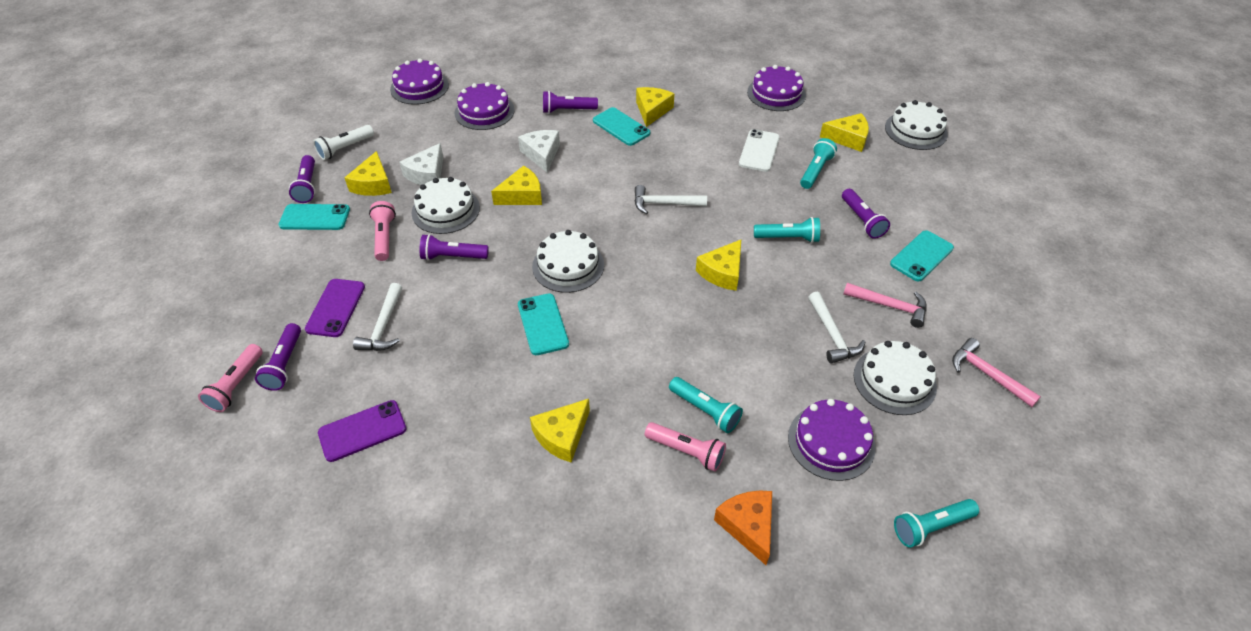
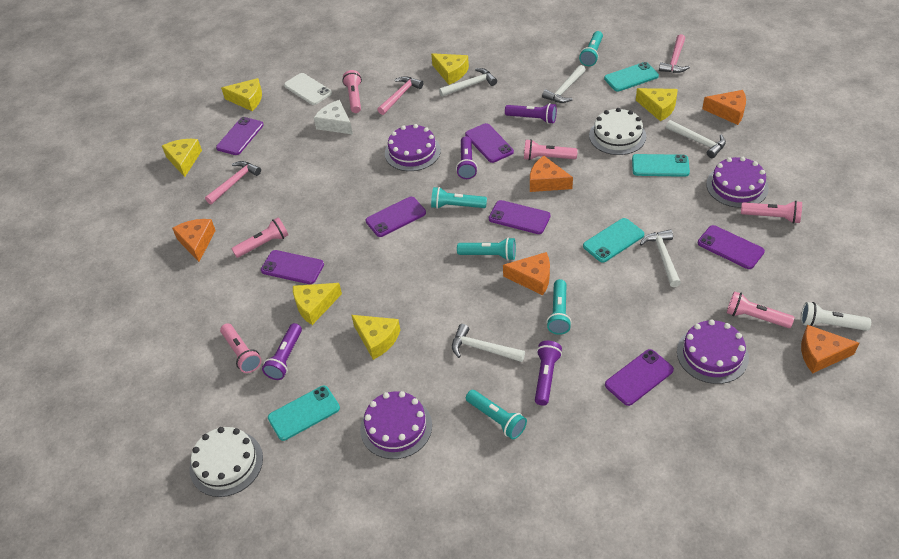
orange cheese: 1 -> 5
pink flashlight: 3 -> 6
pink hammer: 2 -> 3
purple flashlight: 5 -> 4
purple phone: 2 -> 7
turquoise flashlight: 4 -> 5
white cake: 4 -> 2
white cheese: 2 -> 1
white hammer: 3 -> 5

